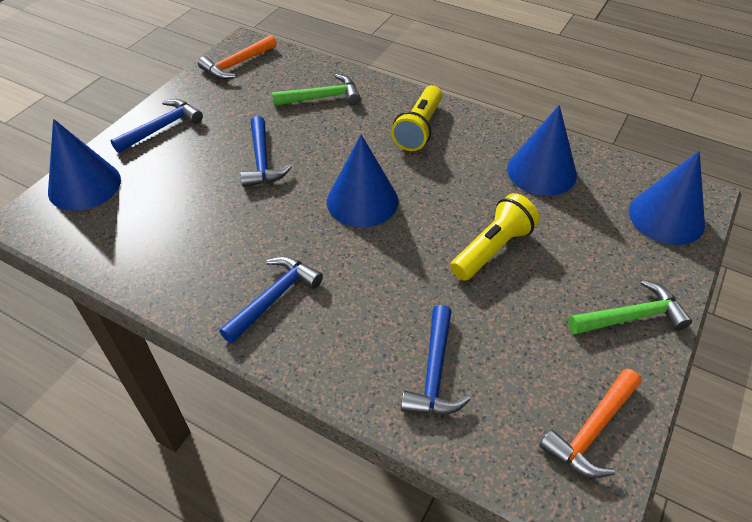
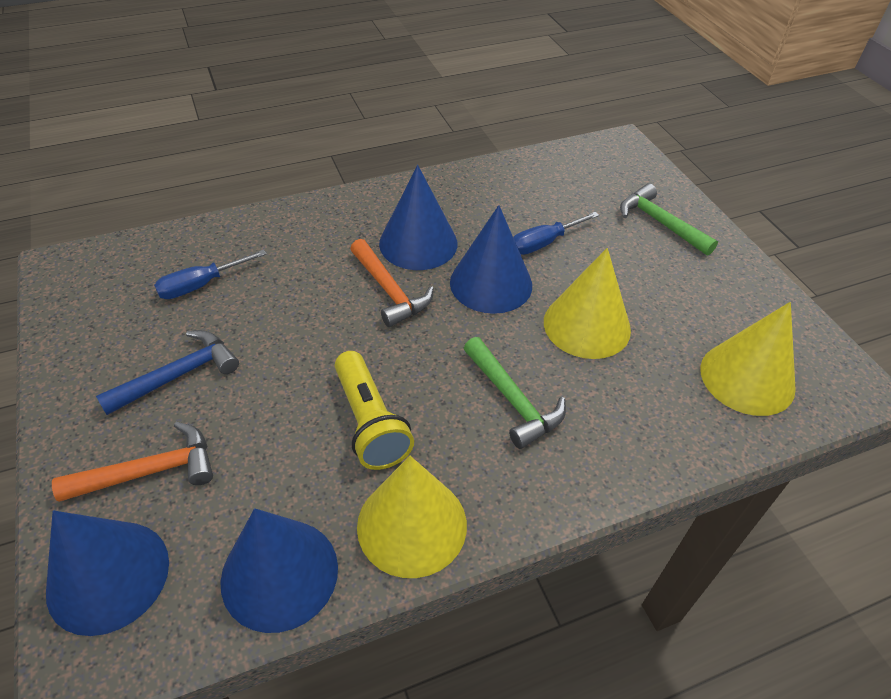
blue hammer: 4 -> 1
blue screwdriver: 0 -> 2
yellow cone: 0 -> 3
yellow flashlight: 2 -> 1

